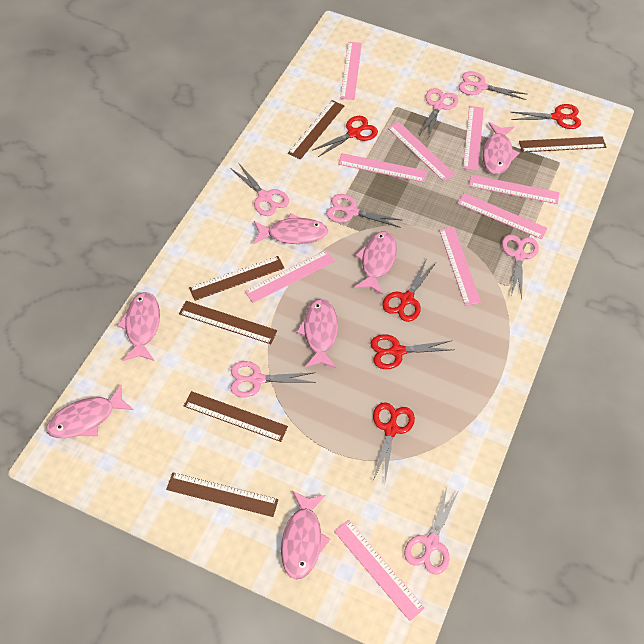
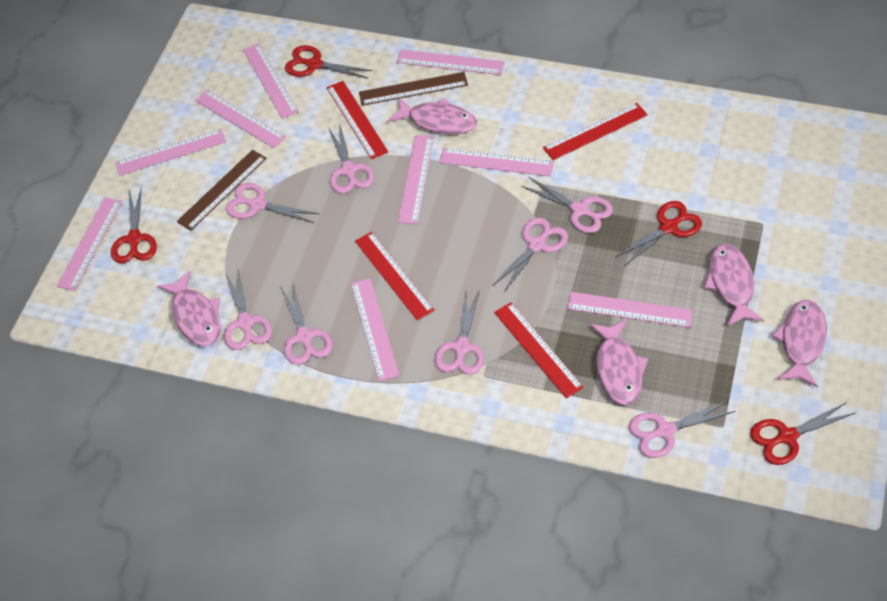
brown ruler: 6 -> 2
pink fish: 7 -> 5
pink scissors: 7 -> 8
red ruler: 0 -> 4
red scissors: 5 -> 4

